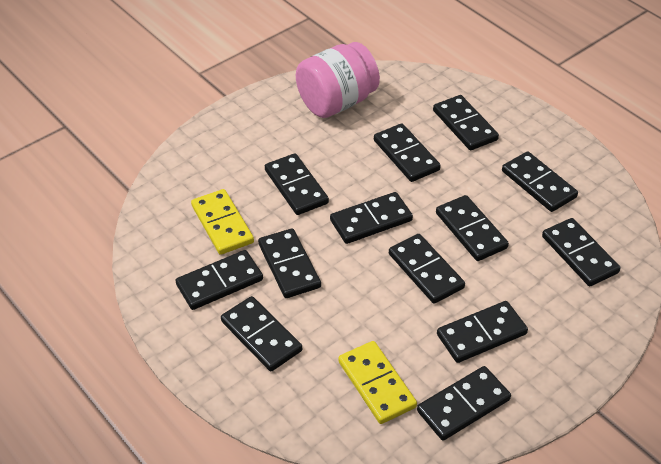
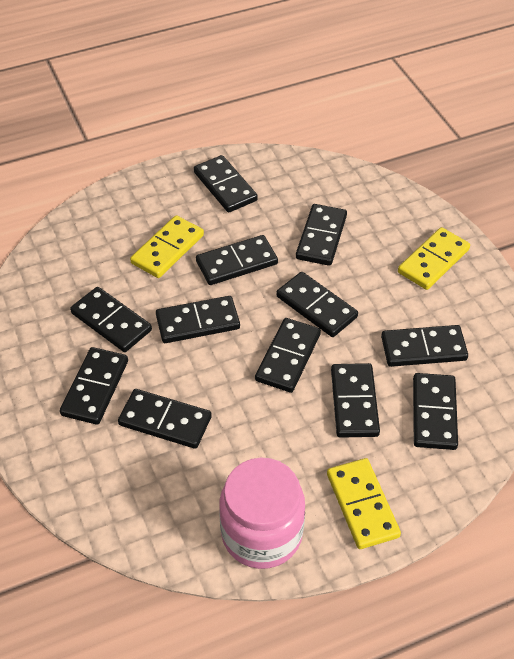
black domino: 13 -> 12
yellow domino: 2 -> 3

